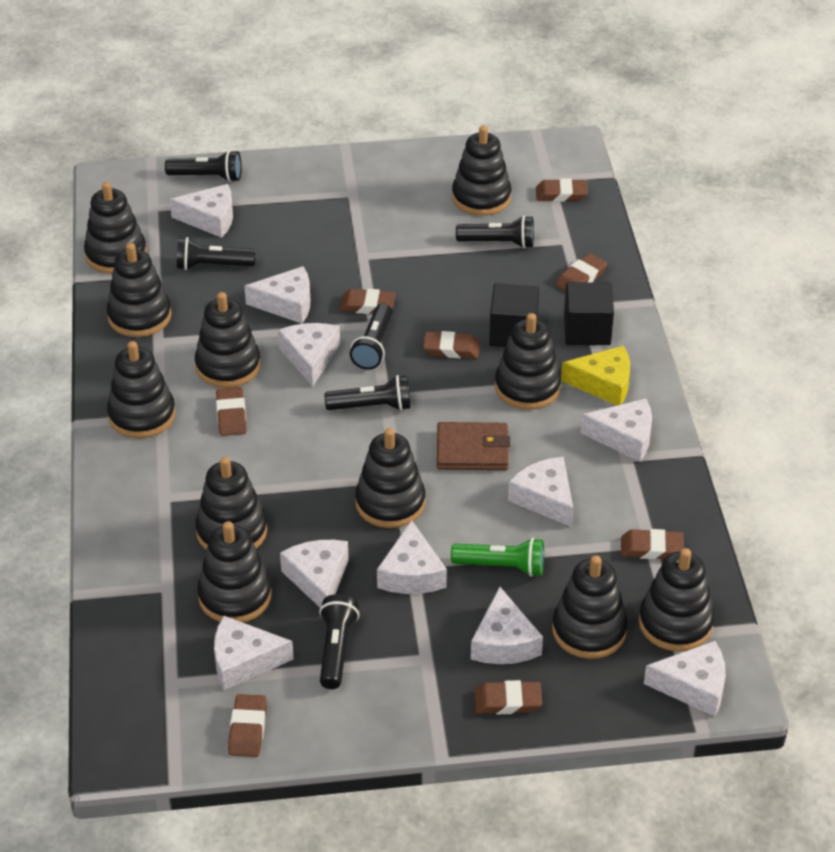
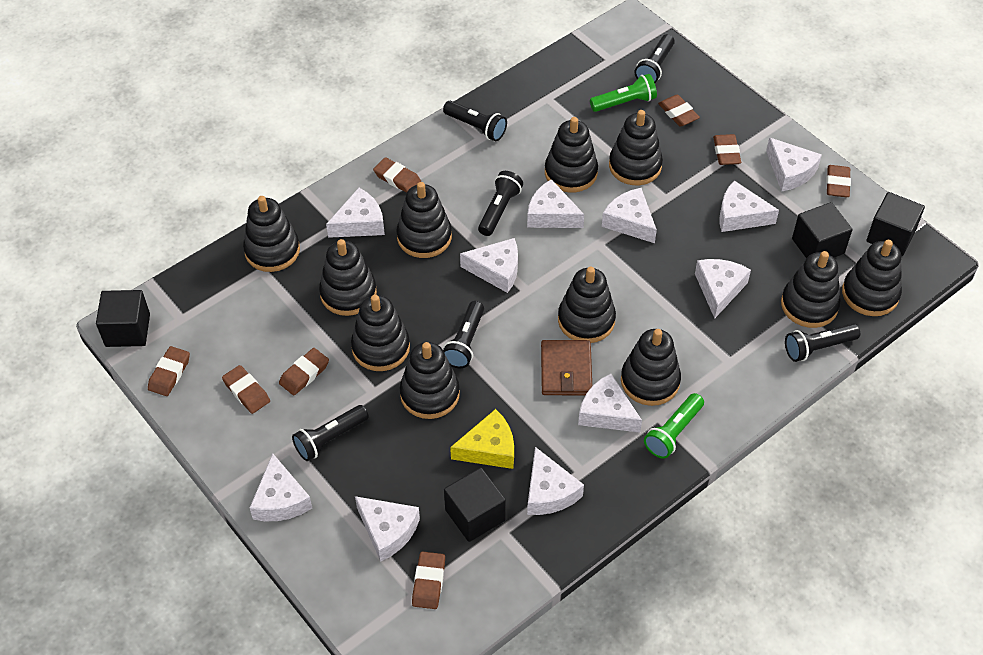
black cube: 2 -> 4
green flashlight: 1 -> 2
white cheese: 10 -> 11

